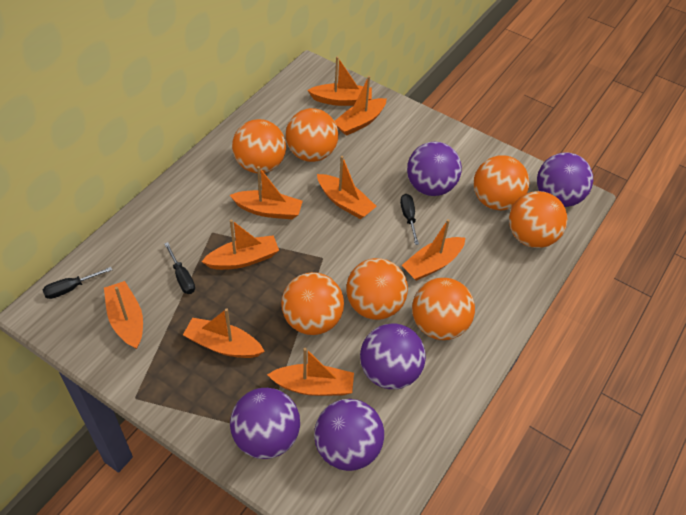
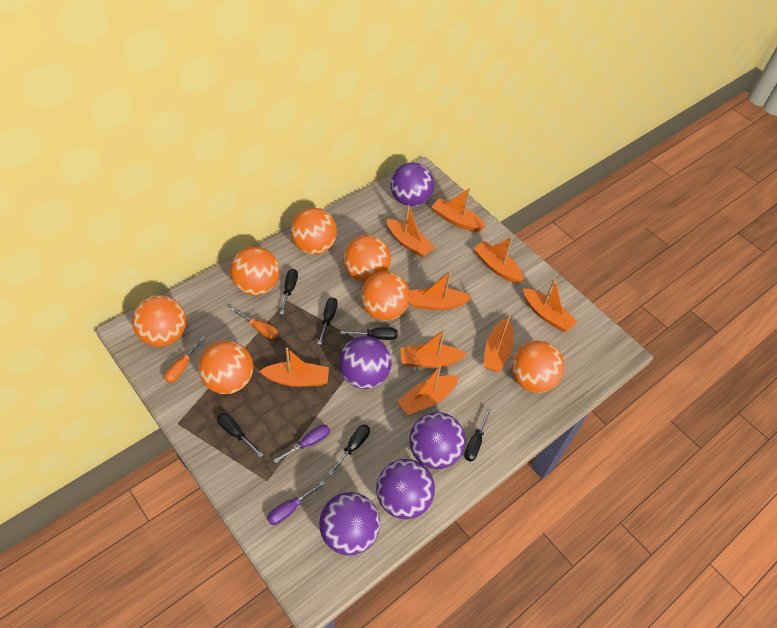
black screwdriver: 3 -> 6
orange screwdriver: 0 -> 2
purple screwdriver: 0 -> 2

